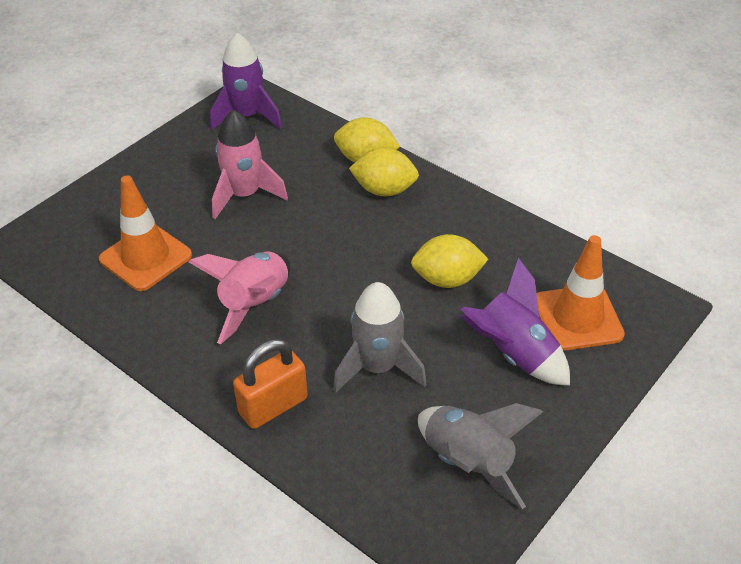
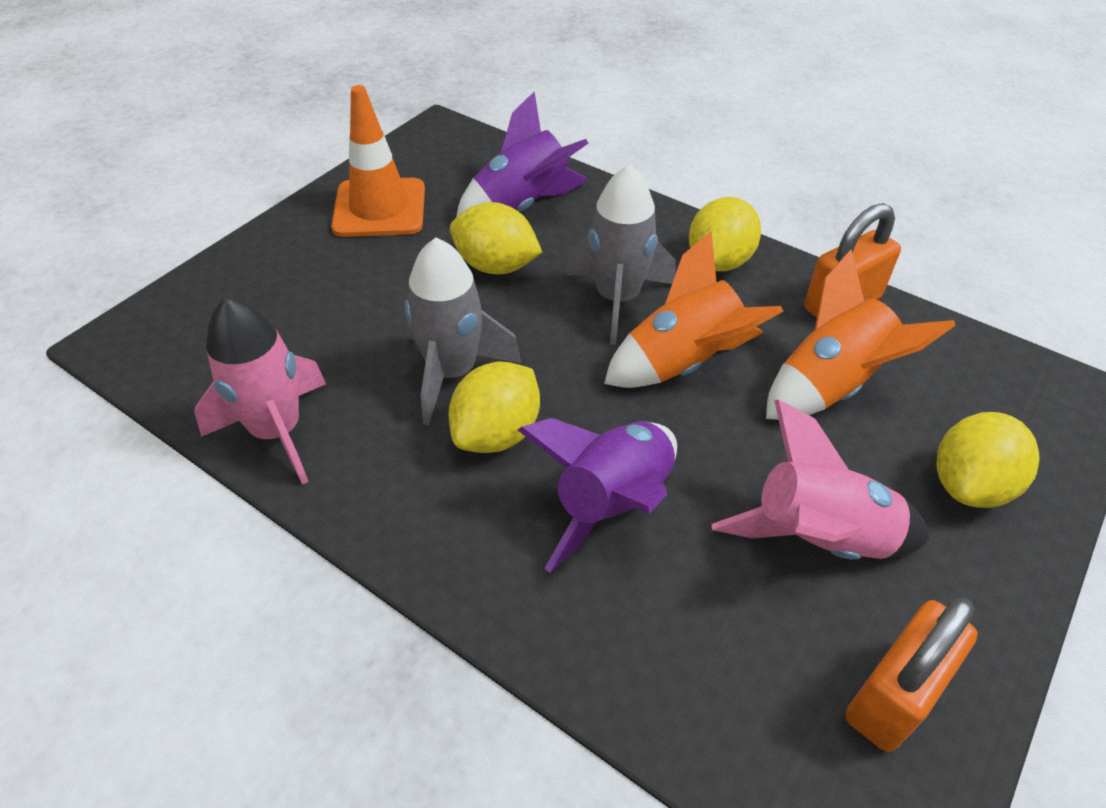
orange padlock: 1 -> 2
orange rocket: 0 -> 2
orange traffic cone: 2 -> 1
yellow lemon: 3 -> 4

